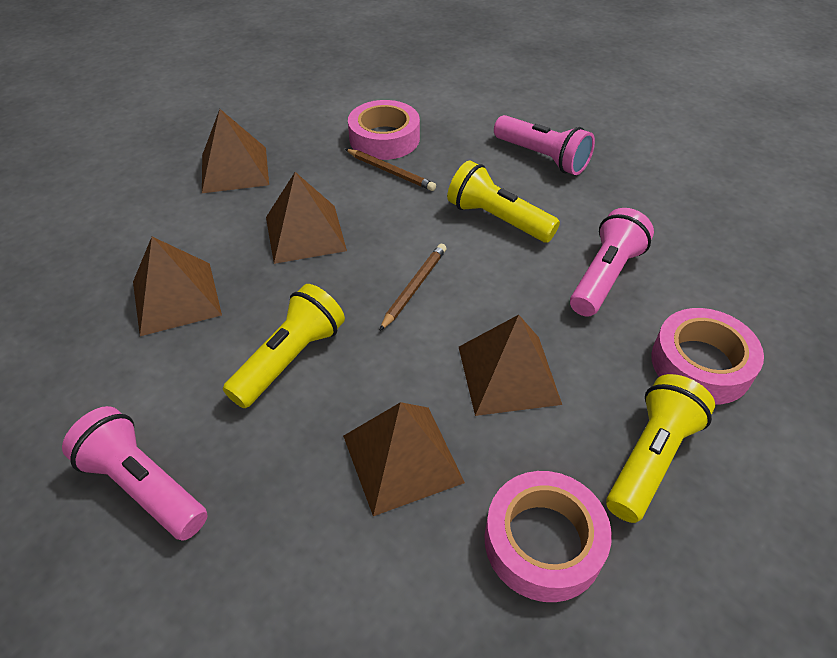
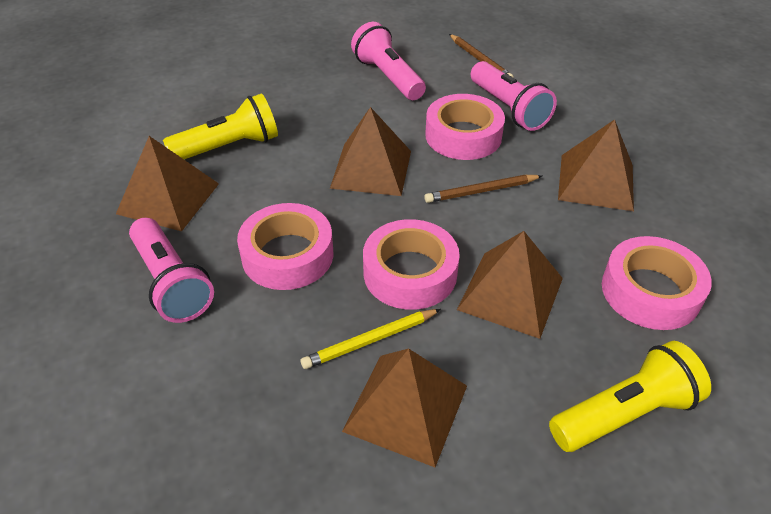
pink tape: 3 -> 4
yellow flashlight: 3 -> 2
yellow pencil: 0 -> 1

